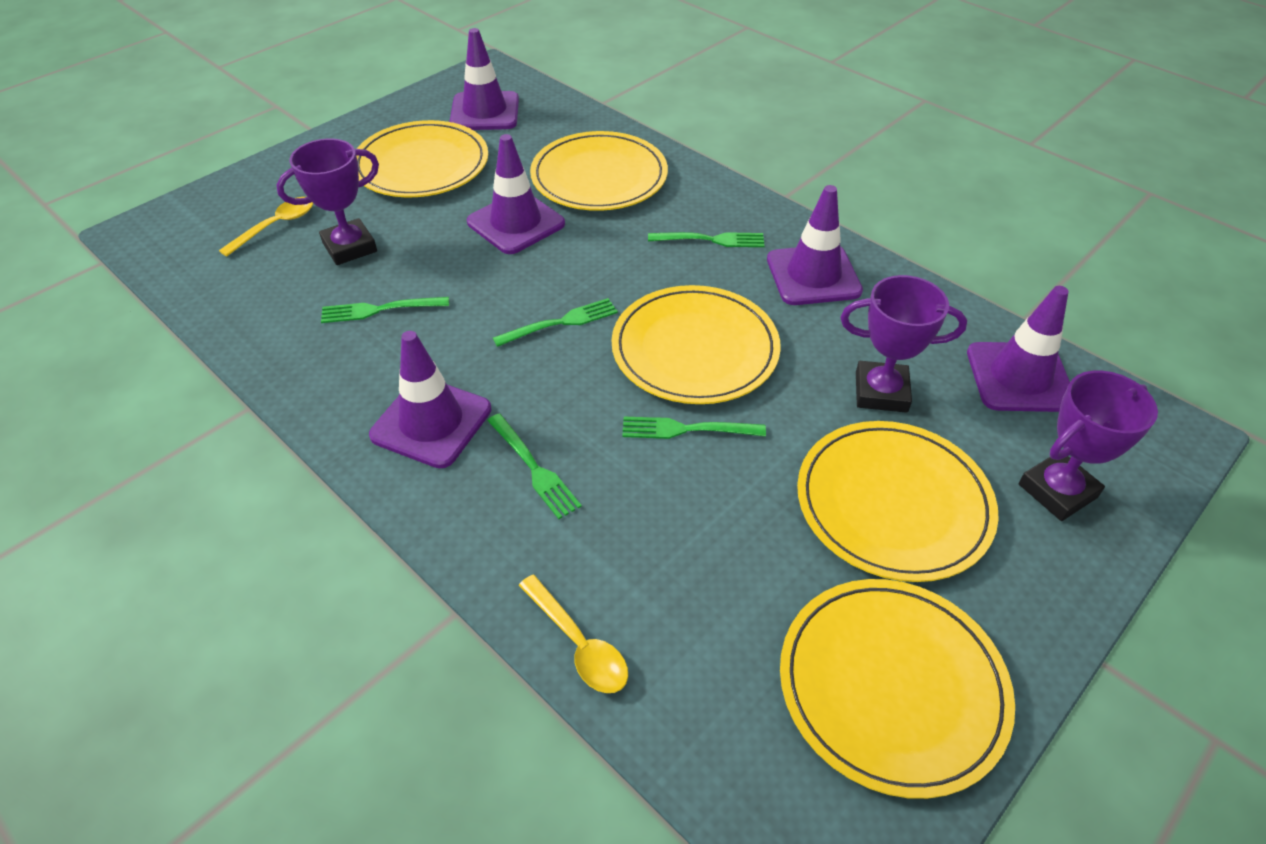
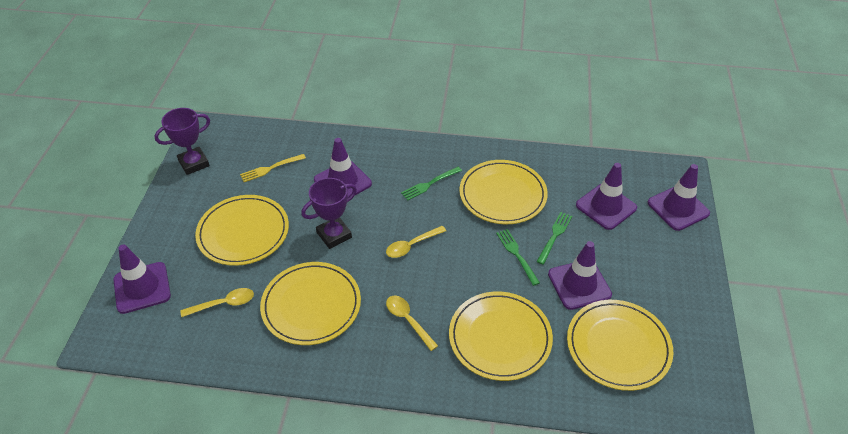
green fork: 5 -> 3
purple trophy: 3 -> 2
yellow fork: 0 -> 1
yellow spoon: 2 -> 3

